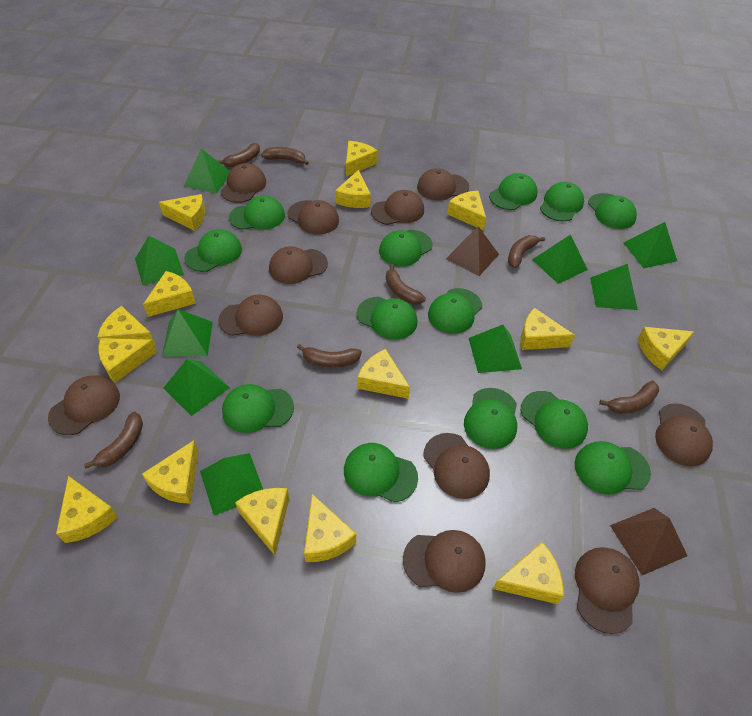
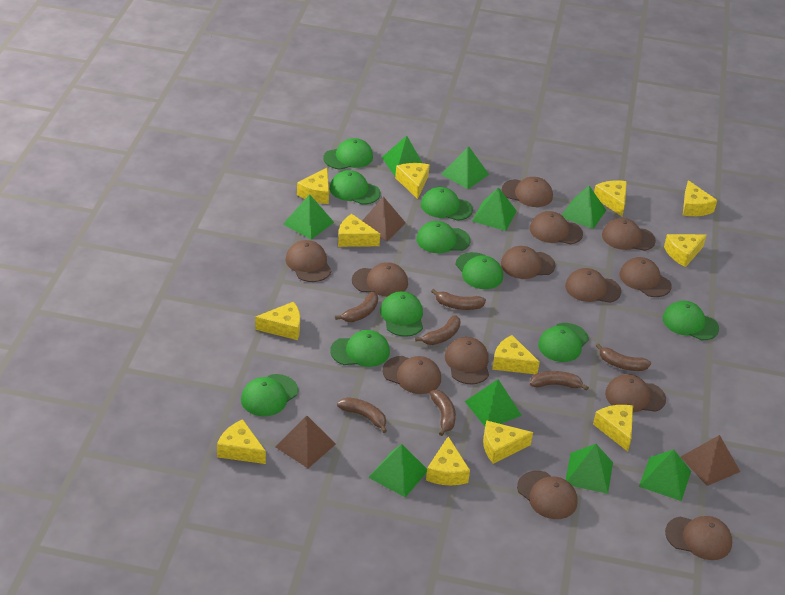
brown cap: 11 -> 13
brown pyramid: 2 -> 3
green cap: 13 -> 10
yellow cheese: 15 -> 12

